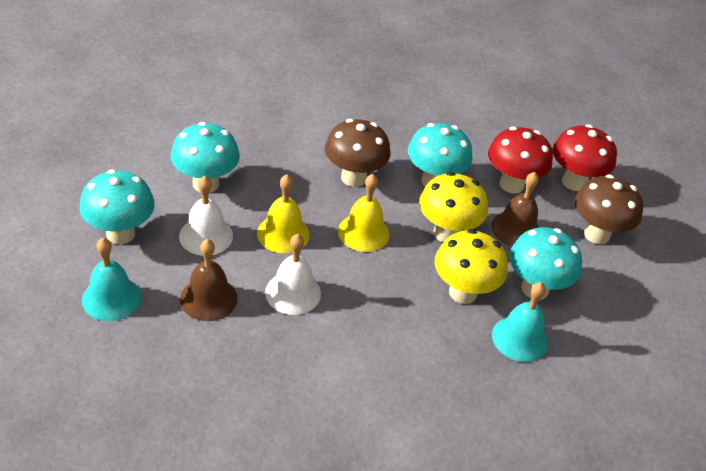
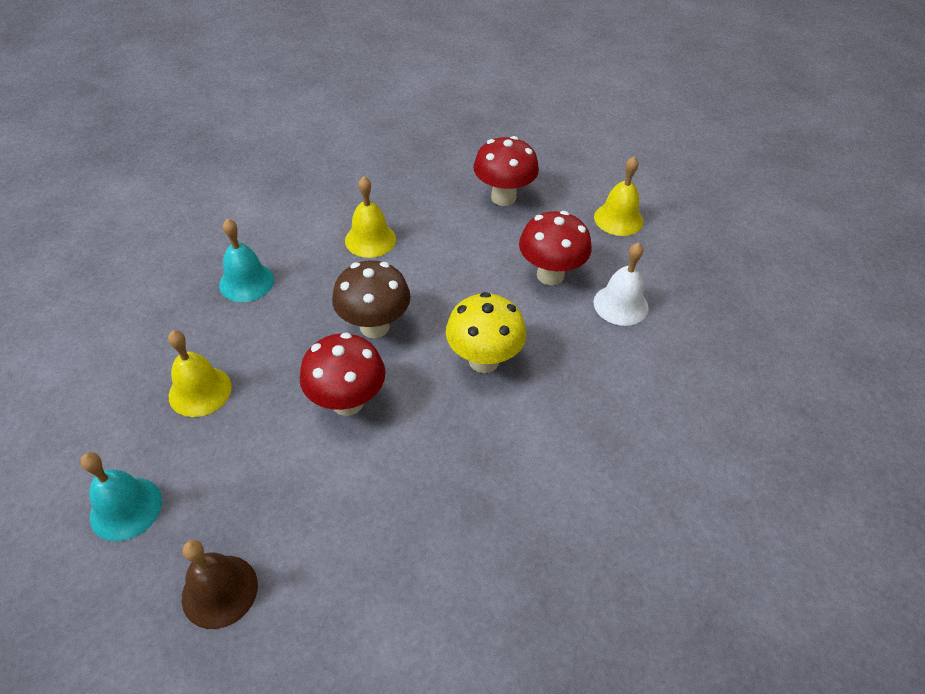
brown bell: 2 -> 1
brown mushroom: 2 -> 1
red mushroom: 2 -> 3
turquoise mushroom: 4 -> 0
white bell: 2 -> 1
yellow bell: 2 -> 3
yellow mushroom: 2 -> 1

